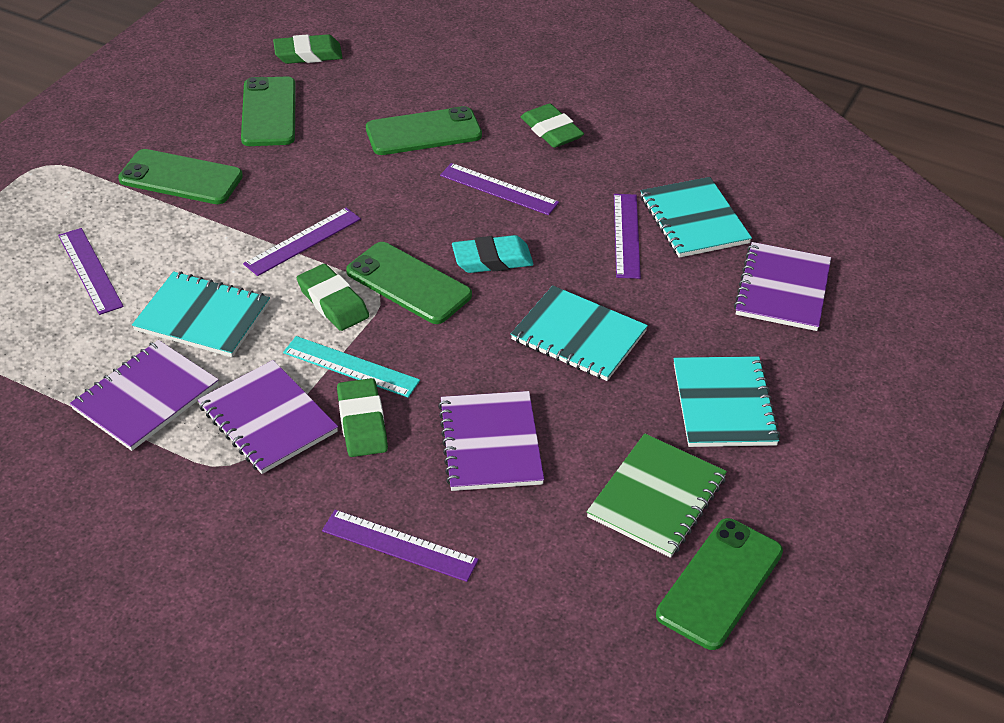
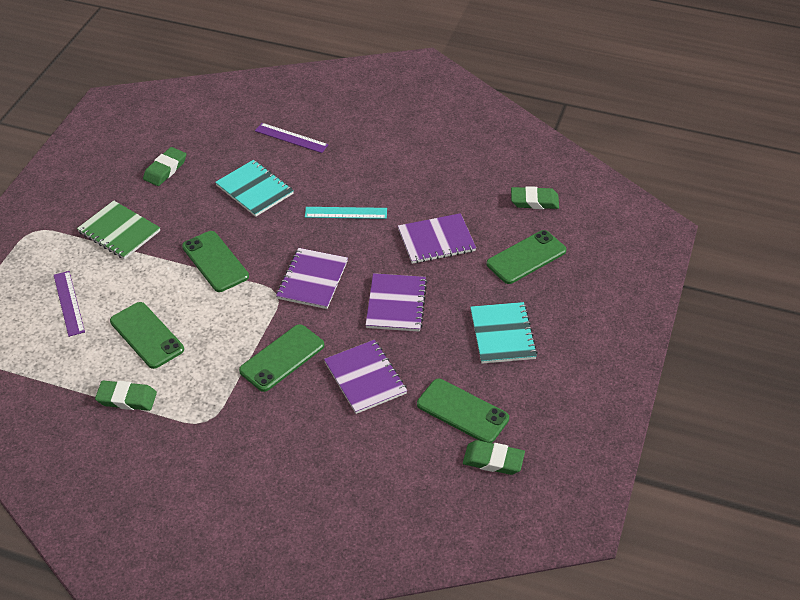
purple ruler: 5 -> 2
turquoise eraser: 1 -> 0
turquoise notebook: 4 -> 2

